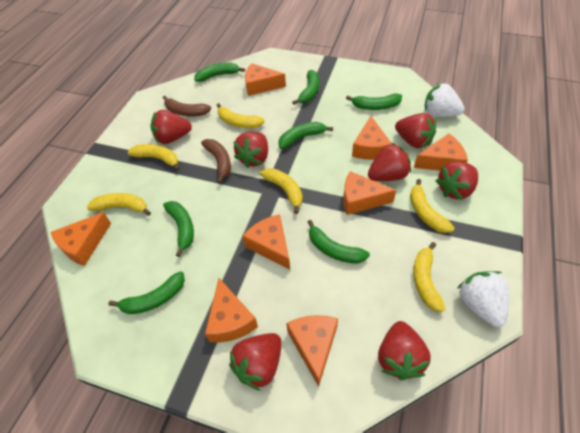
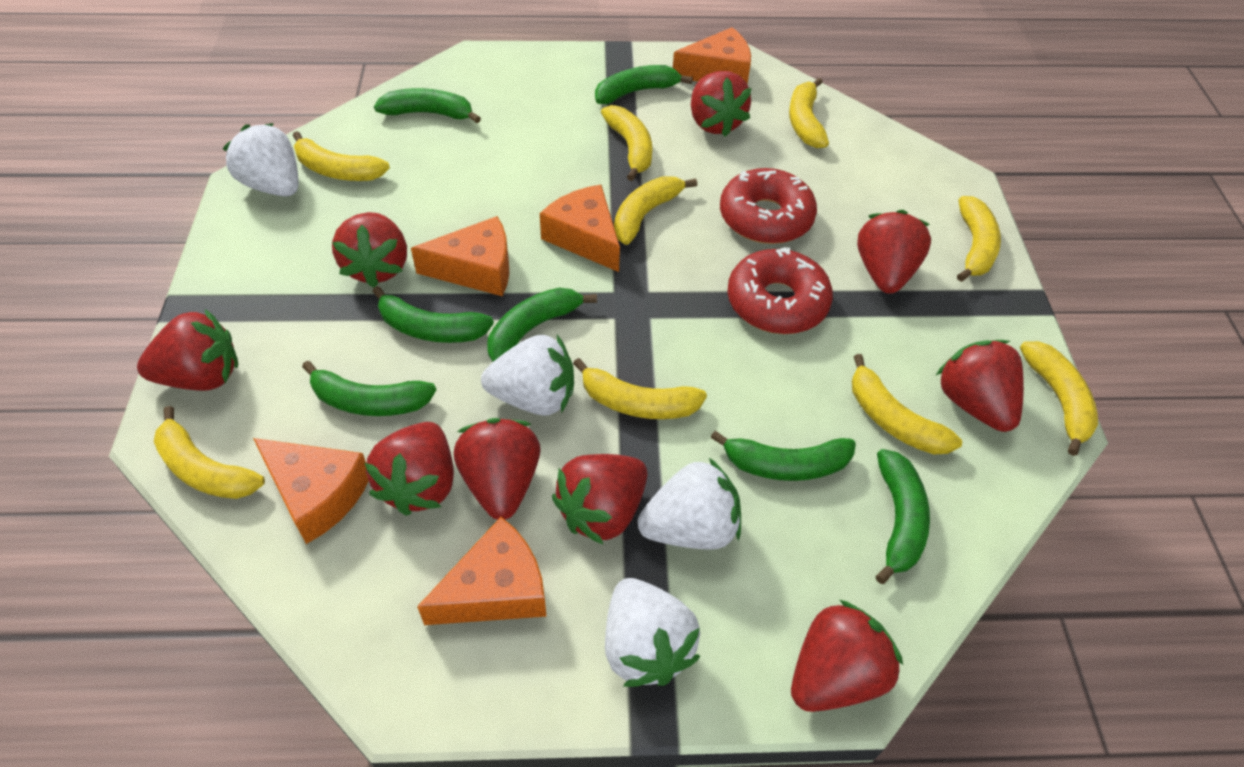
brown banana: 2 -> 0
orange cheese: 8 -> 5
red donut: 0 -> 2
red strawberry: 7 -> 9
white strawberry: 2 -> 4
yellow banana: 6 -> 9

